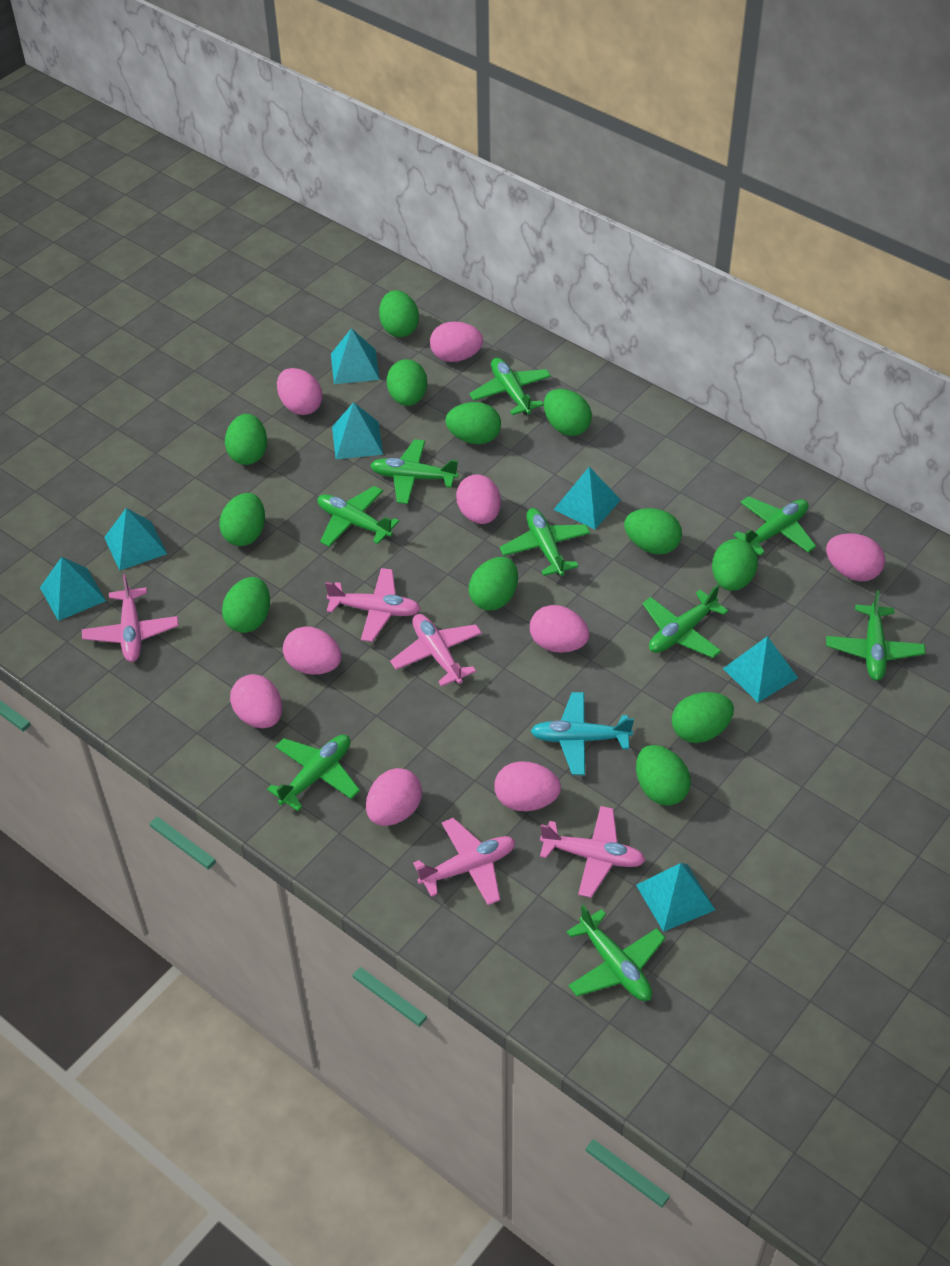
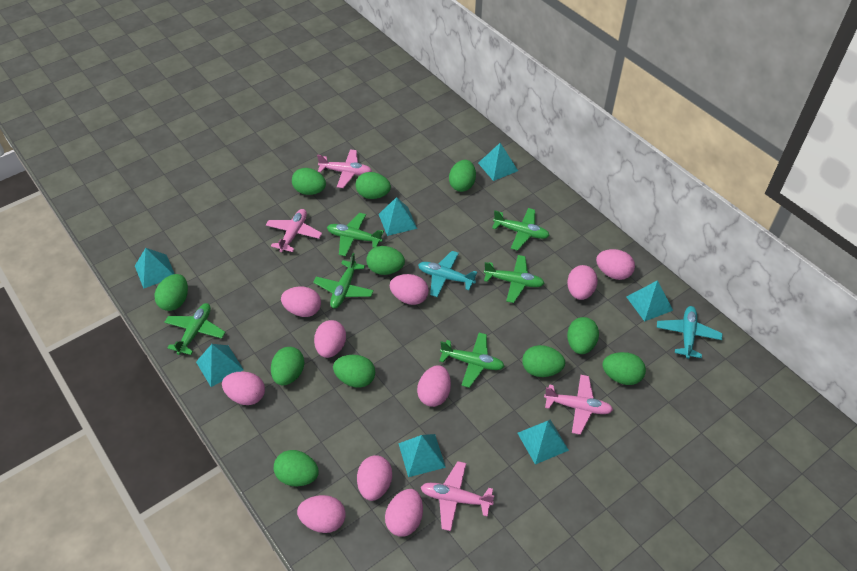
green egg: 12 -> 11
green plane: 9 -> 6
pink egg: 9 -> 10
pink plane: 5 -> 4
turquoise plane: 1 -> 2

